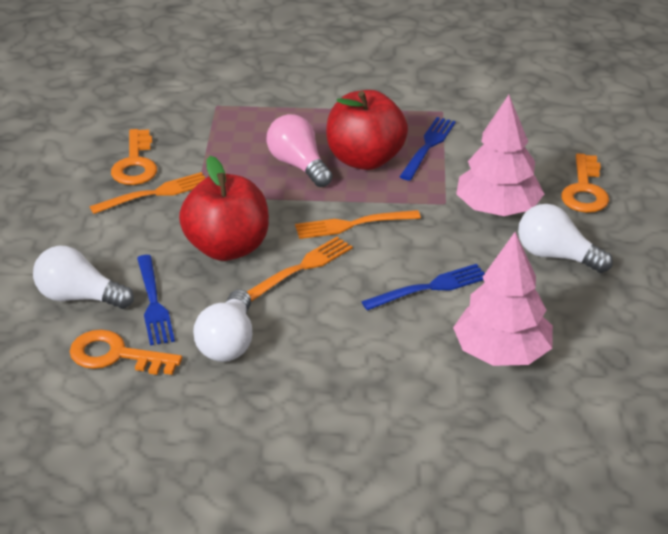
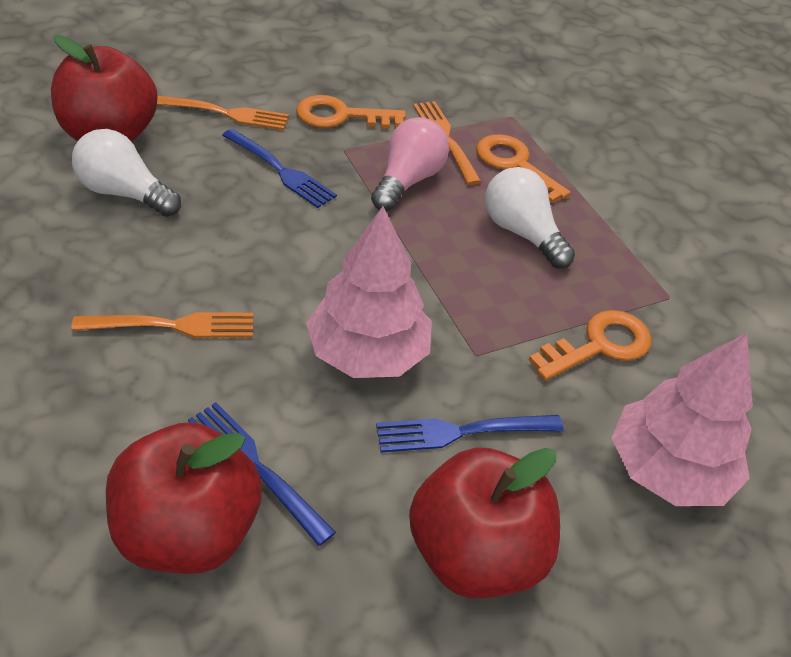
red apple: 2 -> 3
white light bulb: 3 -> 2

